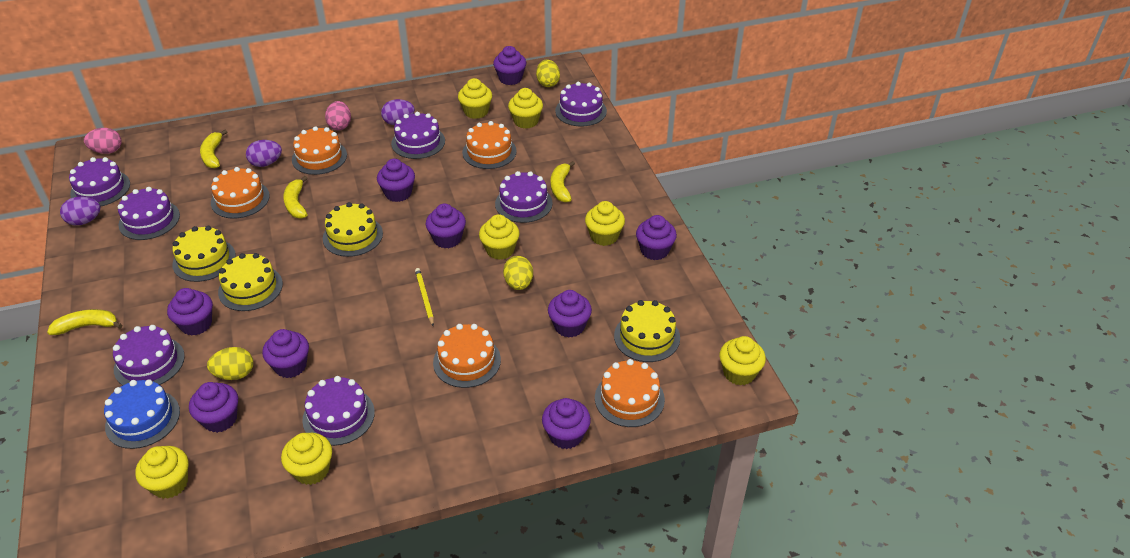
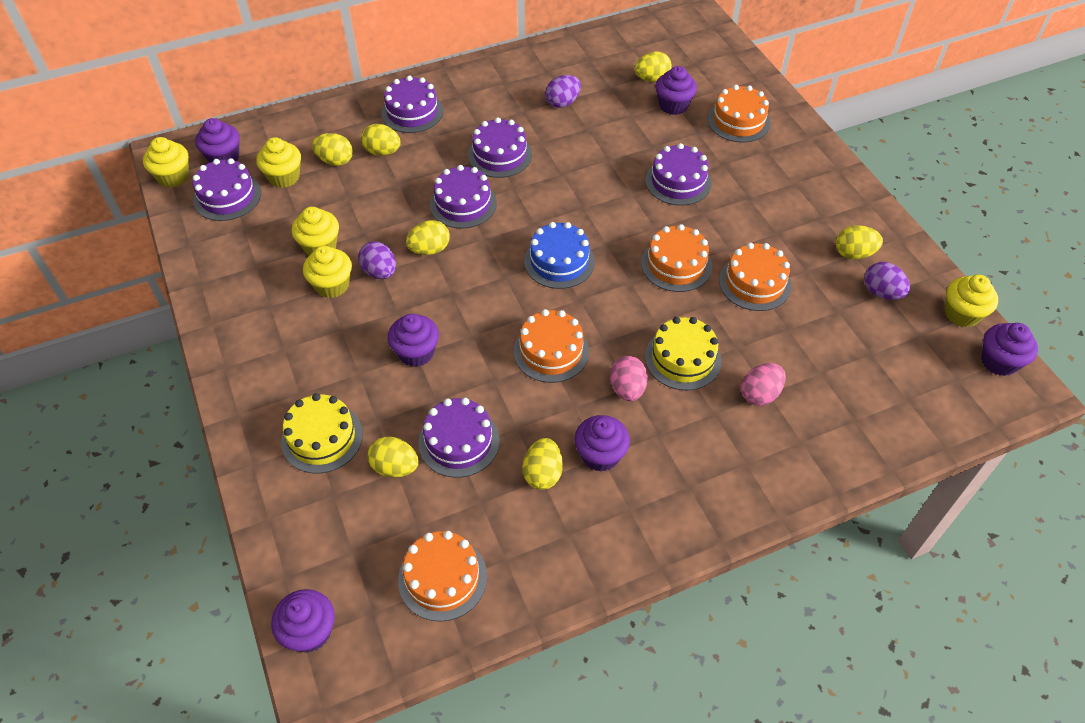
purple cake: 7 -> 6
purple cupcake: 9 -> 6
yellow banana: 4 -> 0
yellow cake: 4 -> 2
yellow cupcake: 7 -> 5
yellow egg: 3 -> 7
yellow pencil: 1 -> 0

